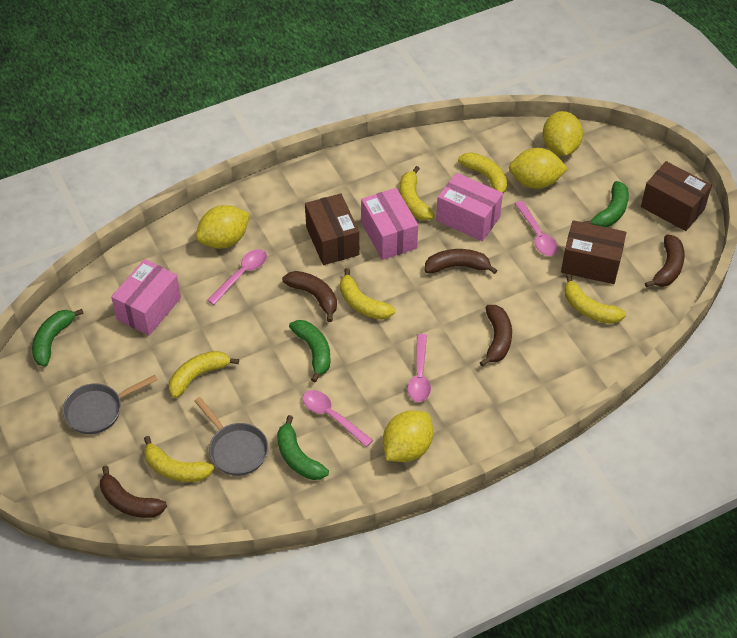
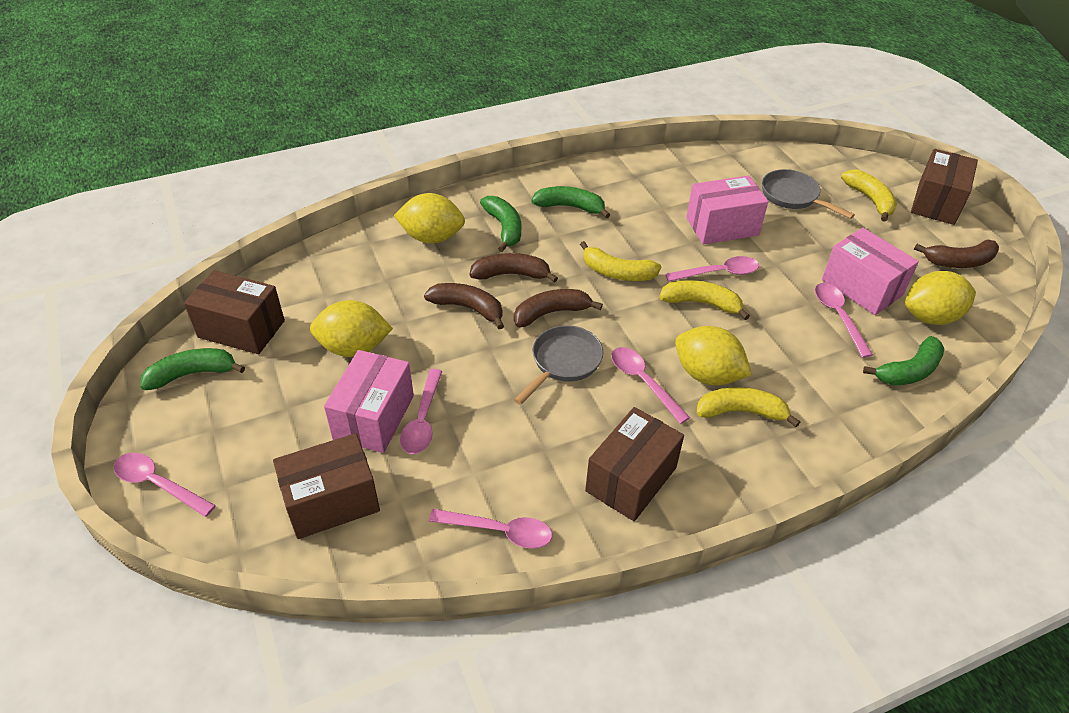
brown banana: 5 -> 4
brown box: 3 -> 4
pink spoon: 4 -> 6
yellow banana: 6 -> 4

